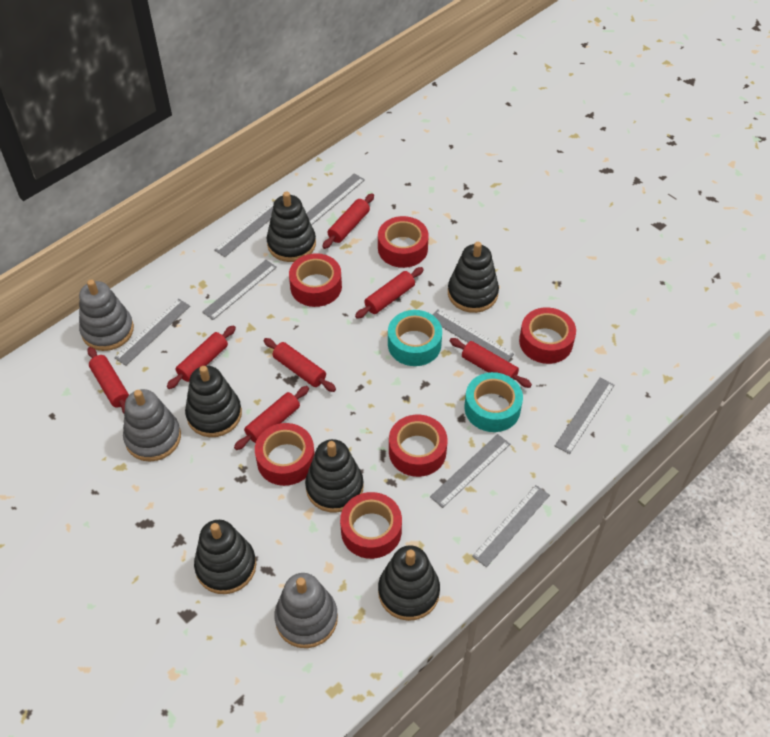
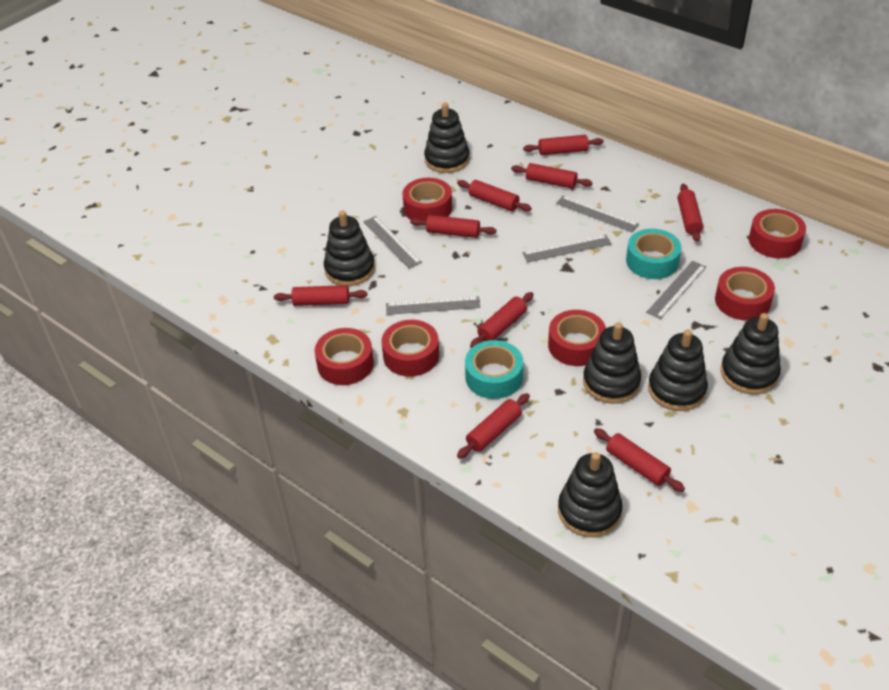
grey ruler: 8 -> 5
grey stacking toy: 3 -> 0
red rolling pin: 7 -> 9

